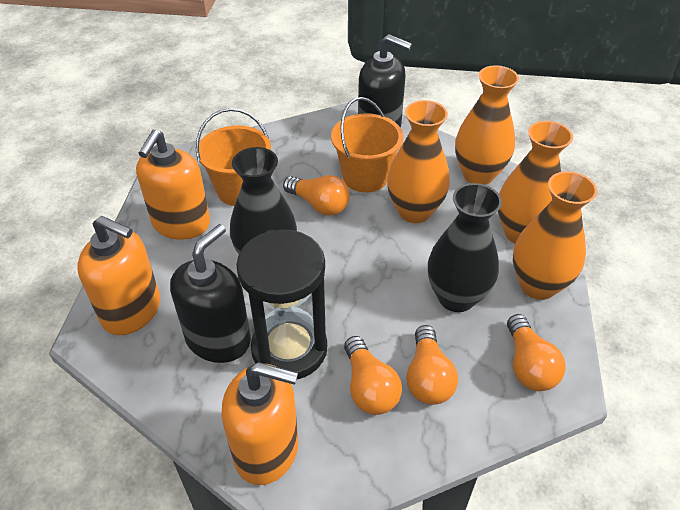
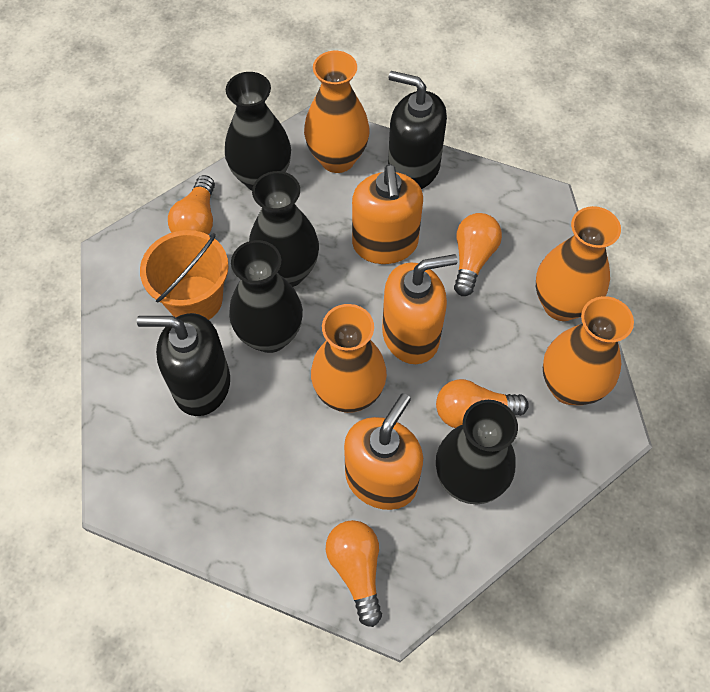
black hourglass: 1 -> 0
black vase: 2 -> 4
orange bucket: 2 -> 1

